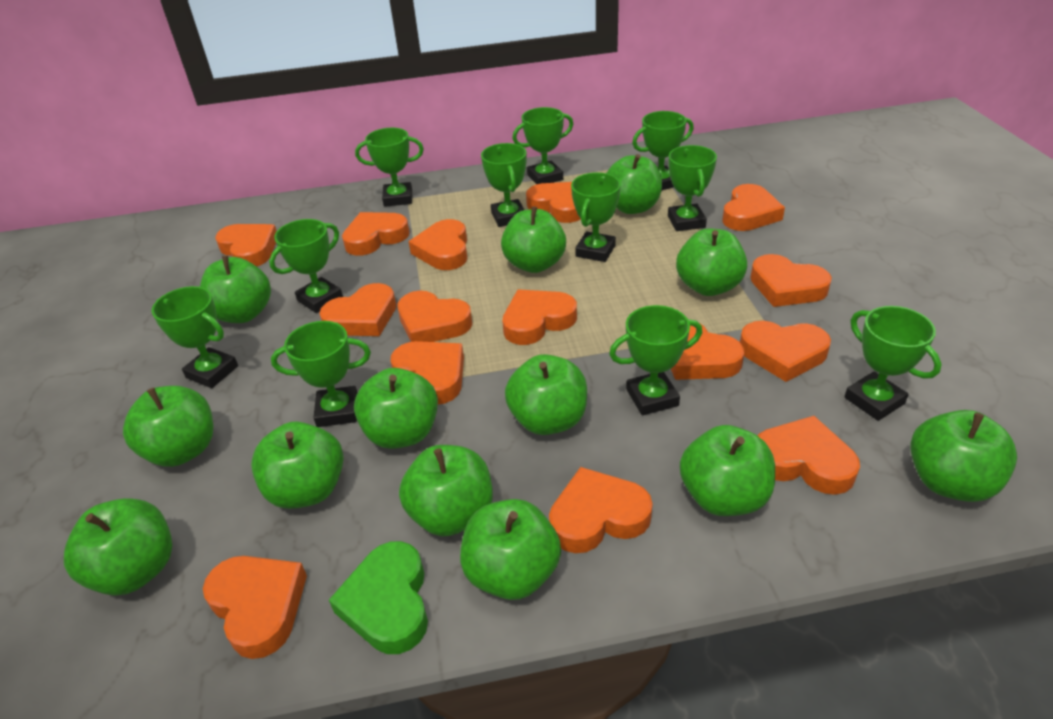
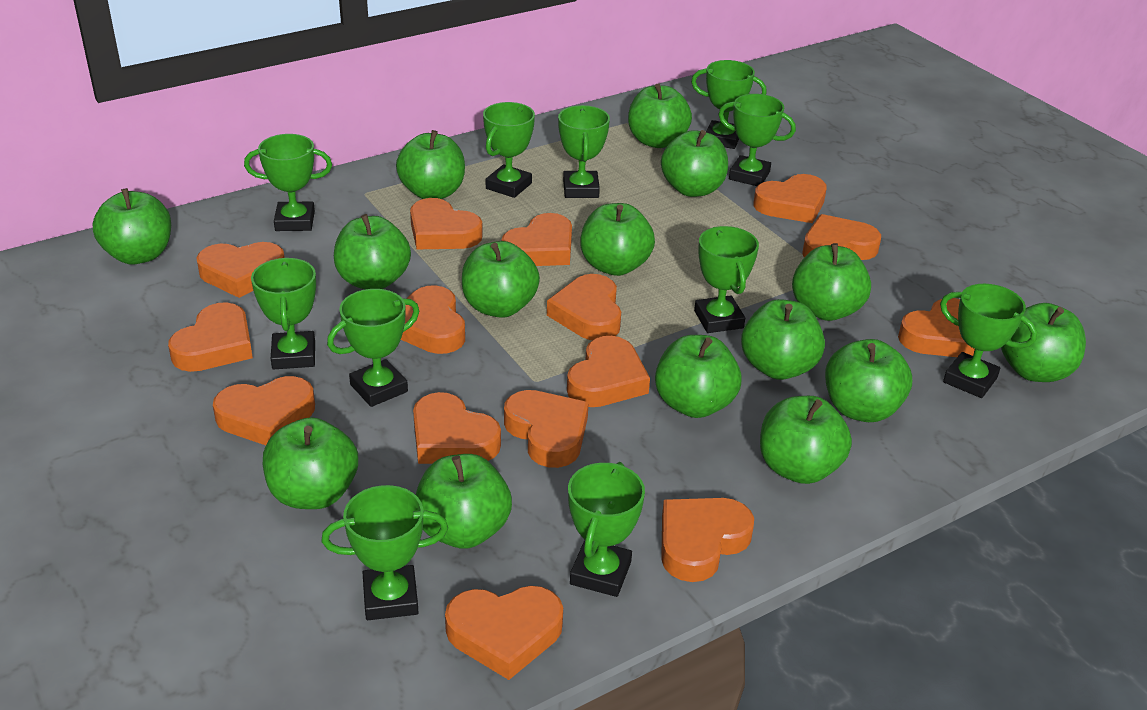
green apple: 13 -> 15
green heart: 1 -> 0

